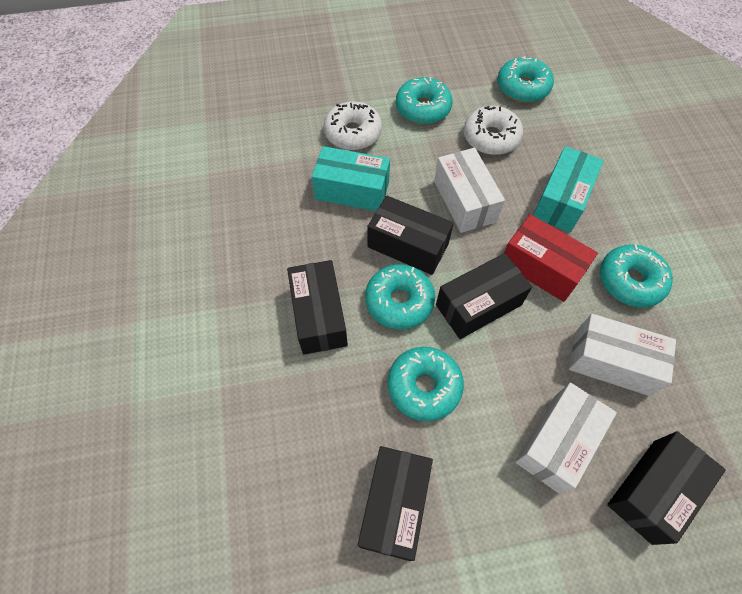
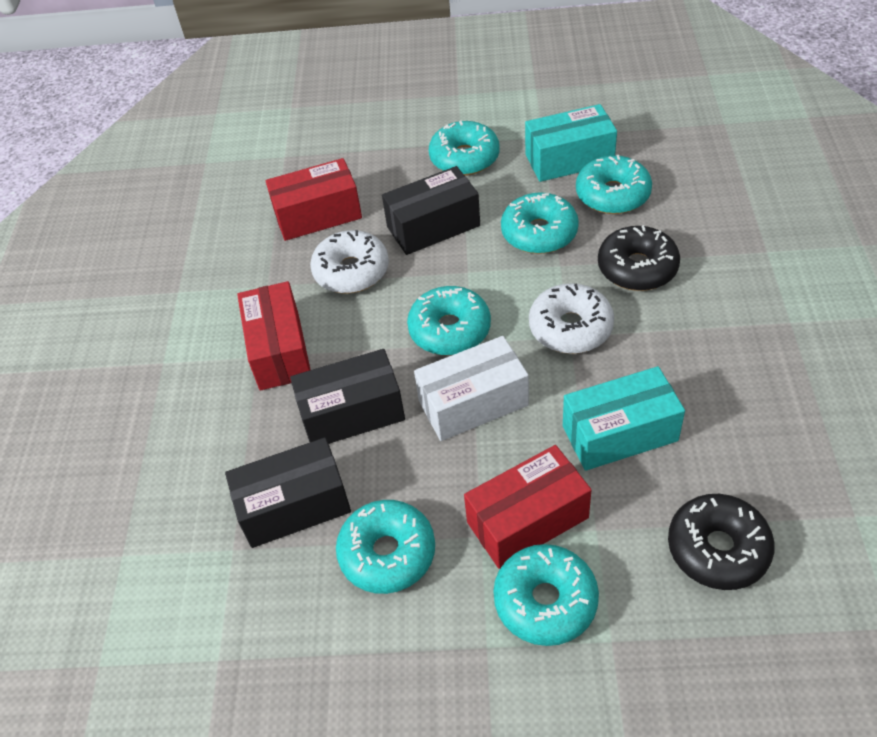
black box: 5 -> 3
black donut: 0 -> 2
red box: 1 -> 3
turquoise donut: 5 -> 6
white box: 3 -> 1

